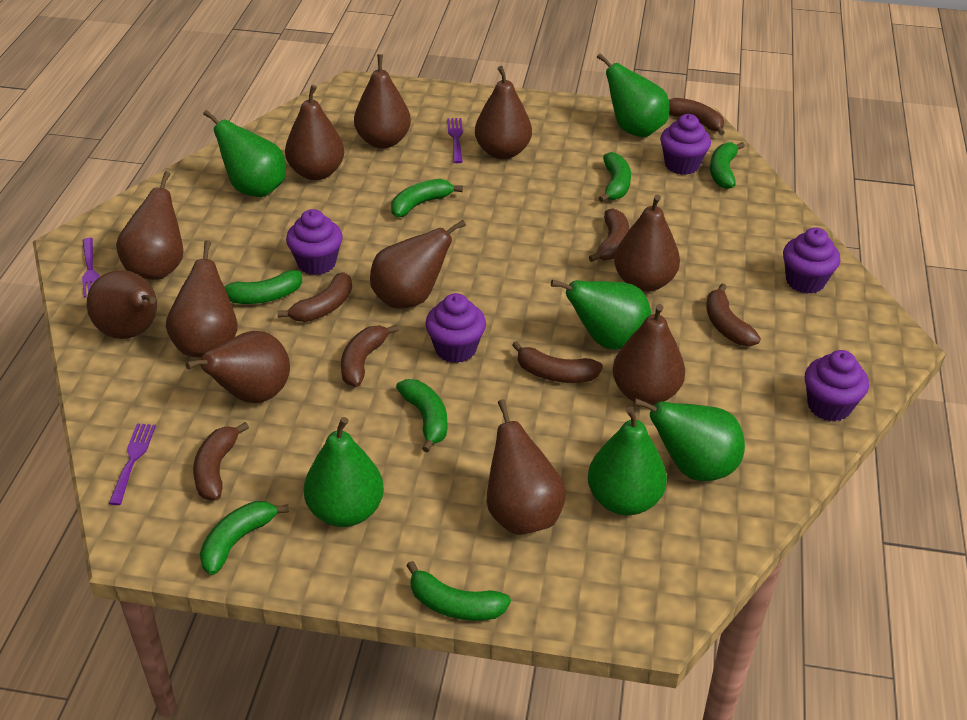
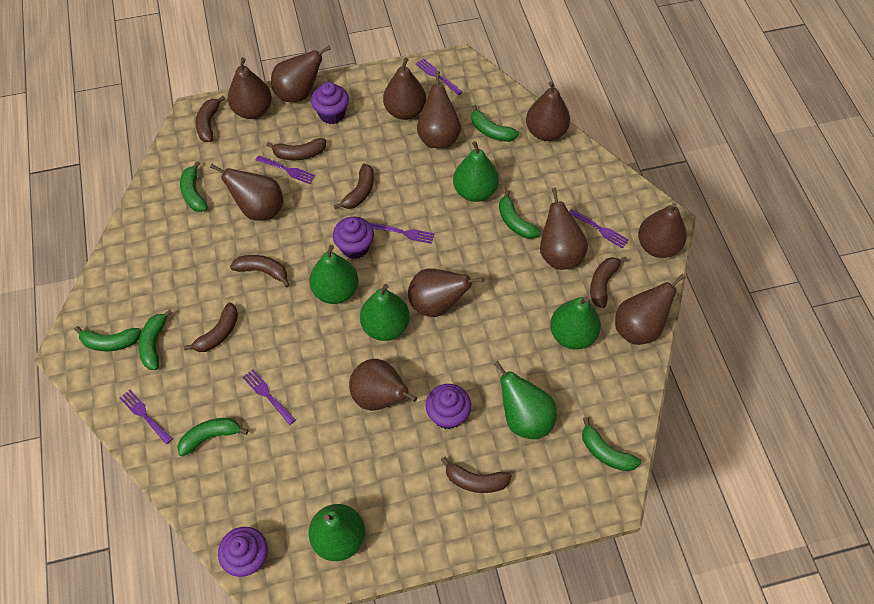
purple cupcake: 5 -> 4
purple fork: 3 -> 6

